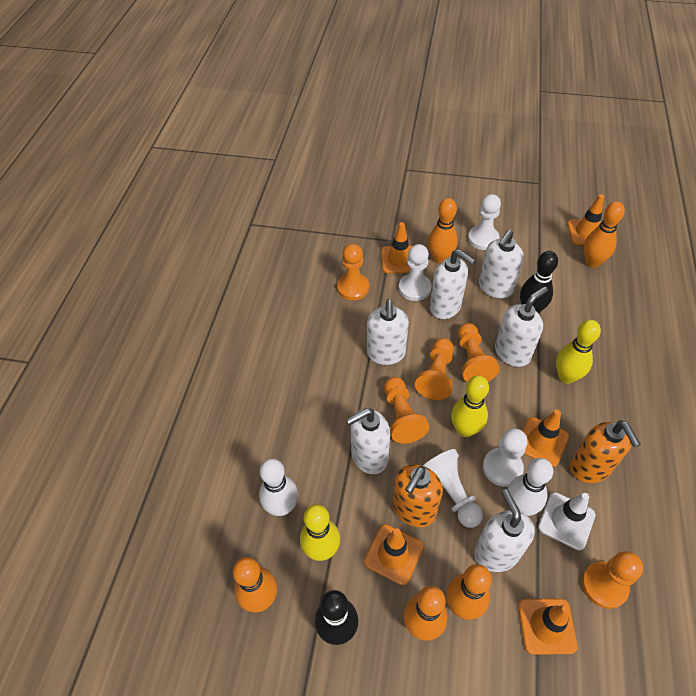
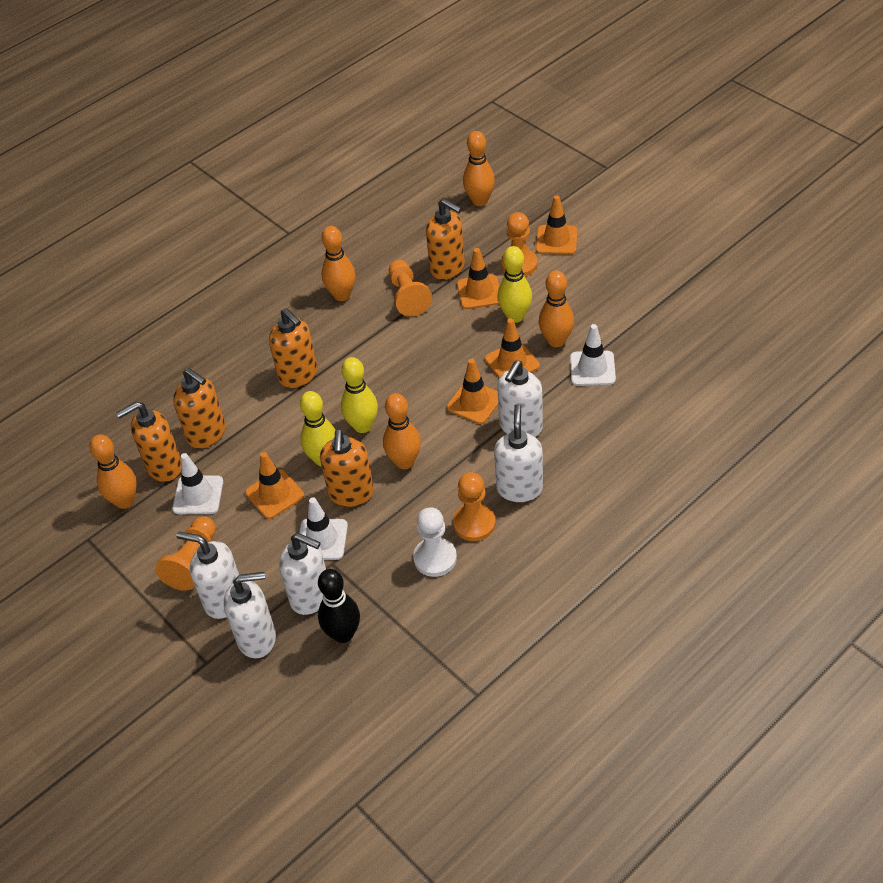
black bowling pin: 2 -> 1
orange pawn: 5 -> 4
orange soap dispenser: 2 -> 5
white bowling pin: 2 -> 0
white pawn: 4 -> 1
white soap dispenser: 6 -> 5
white traffic cone: 1 -> 3

